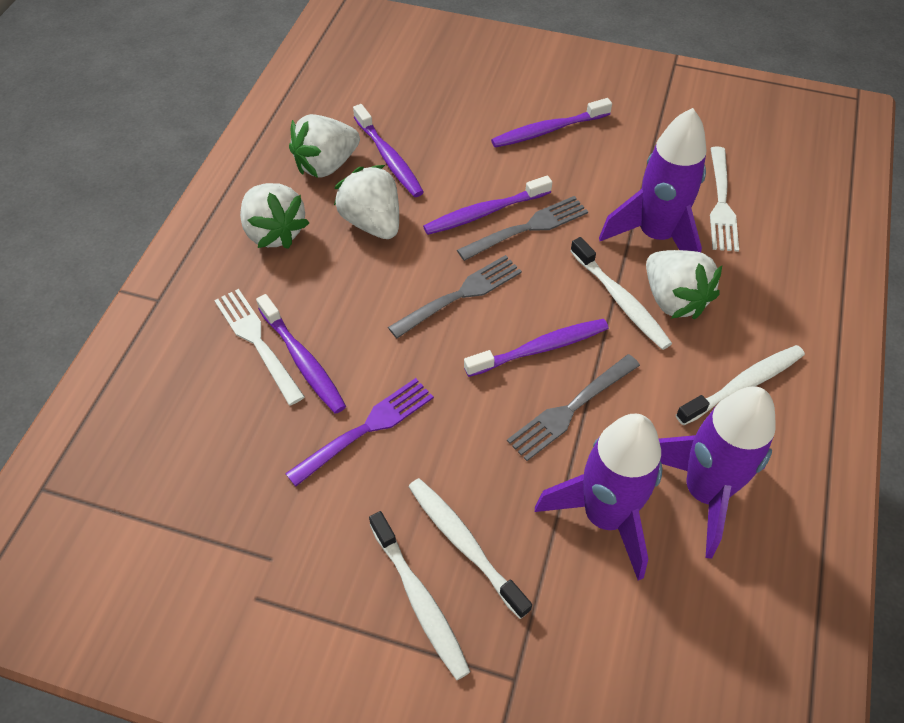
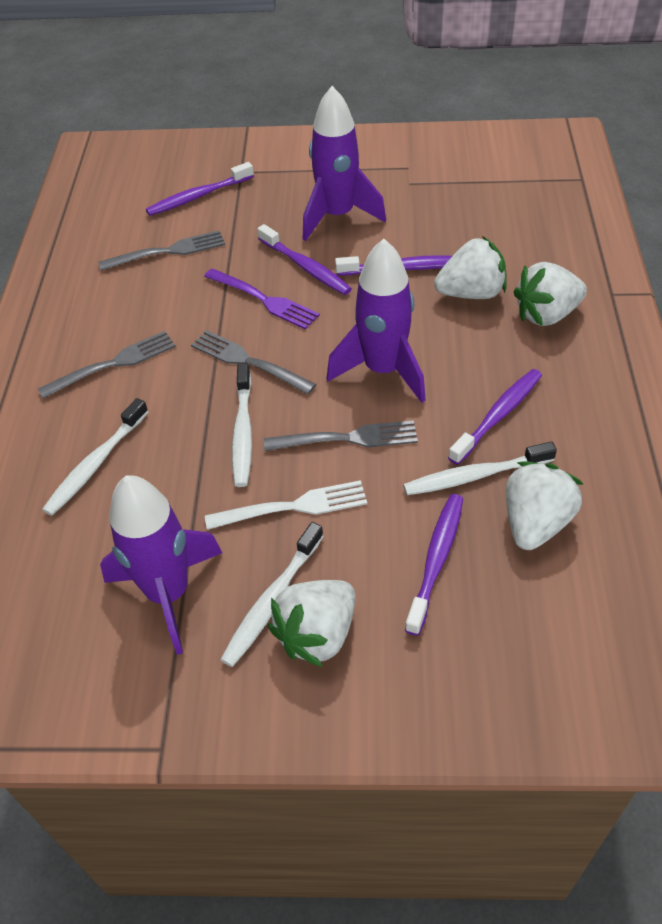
grey fork: 3 -> 4
white fork: 2 -> 1

